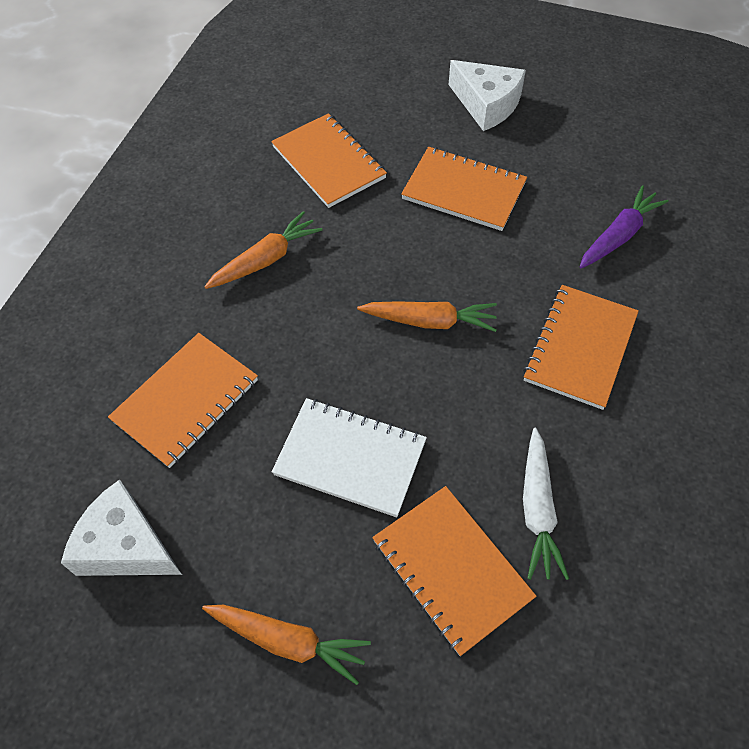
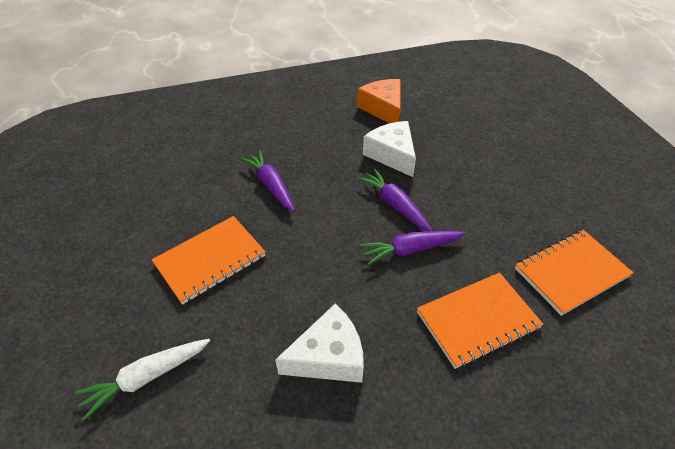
orange carrot: 3 -> 0
orange cheese: 0 -> 1
orange notebook: 5 -> 3
purple carrot: 1 -> 3
white notebook: 1 -> 0

